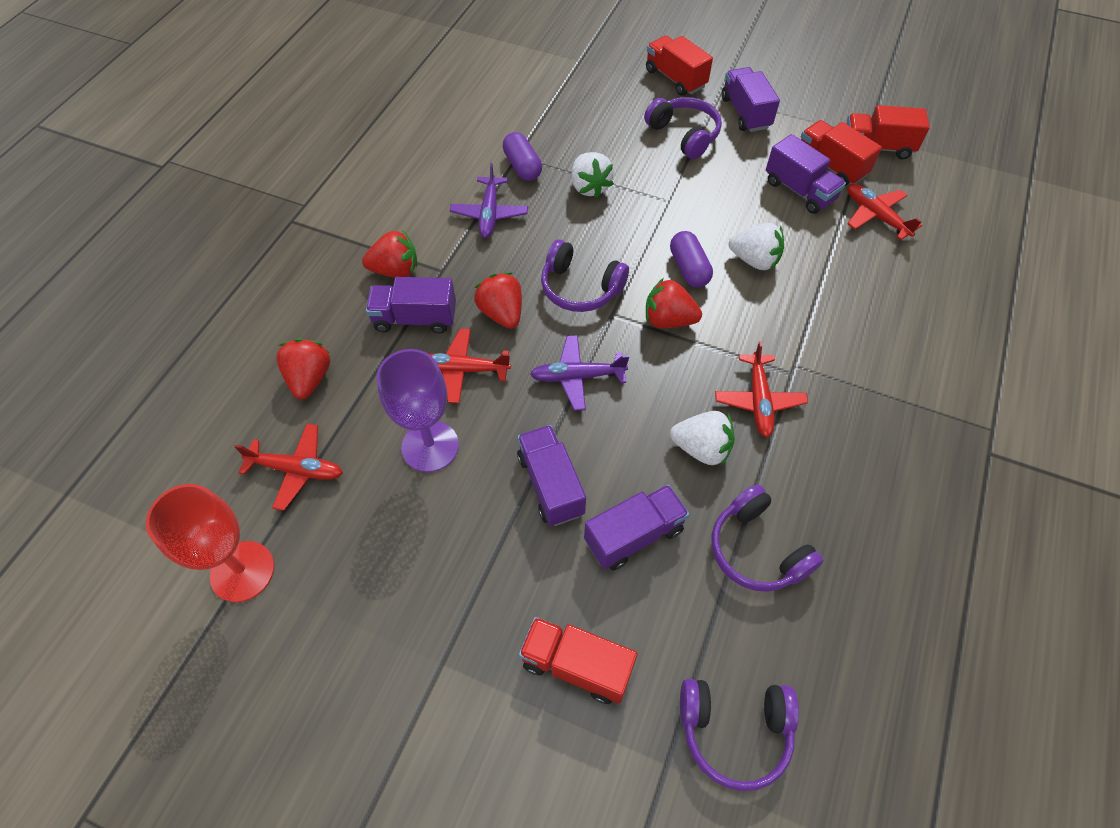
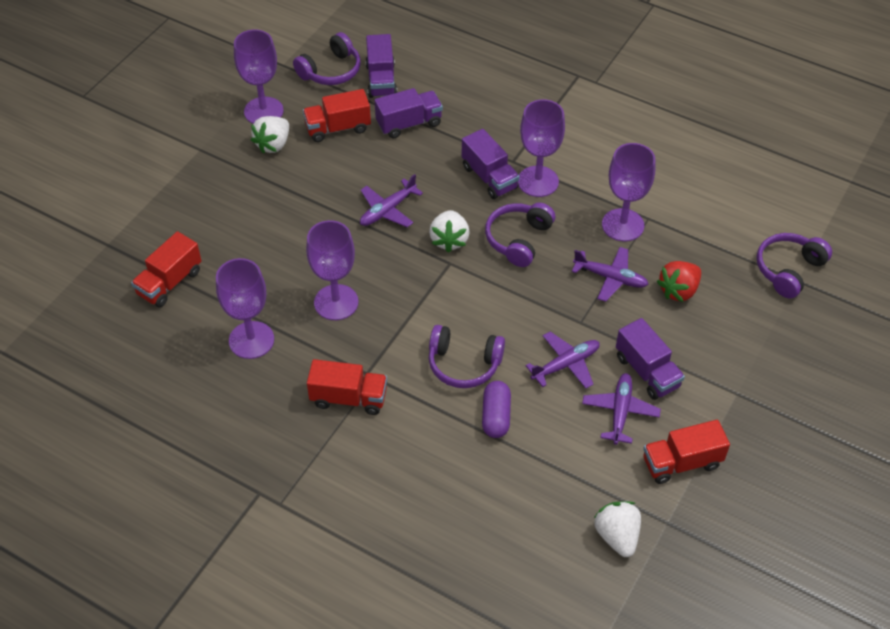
purple capsule: 2 -> 1
purple goblet: 1 -> 5
purple plane: 2 -> 4
purple truck: 5 -> 4
red goblet: 1 -> 0
red plane: 4 -> 0
red strawberry: 4 -> 1

